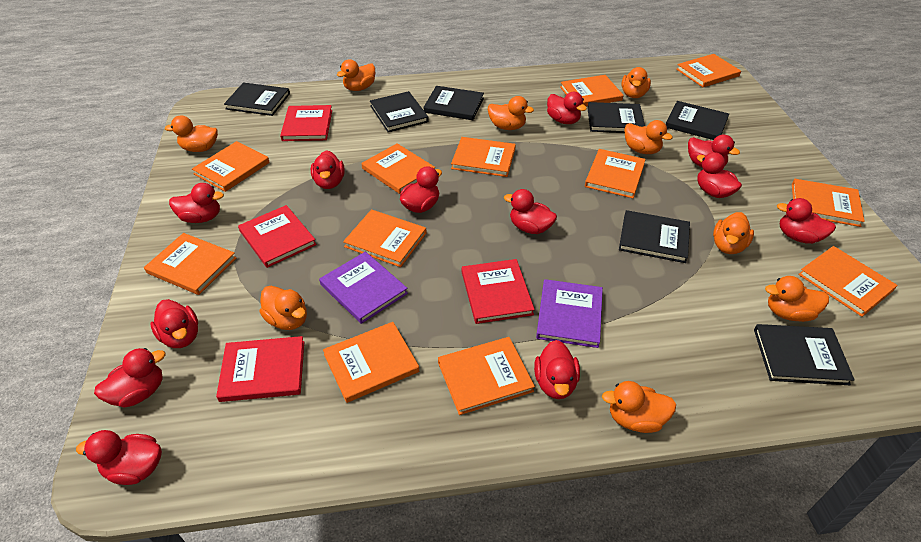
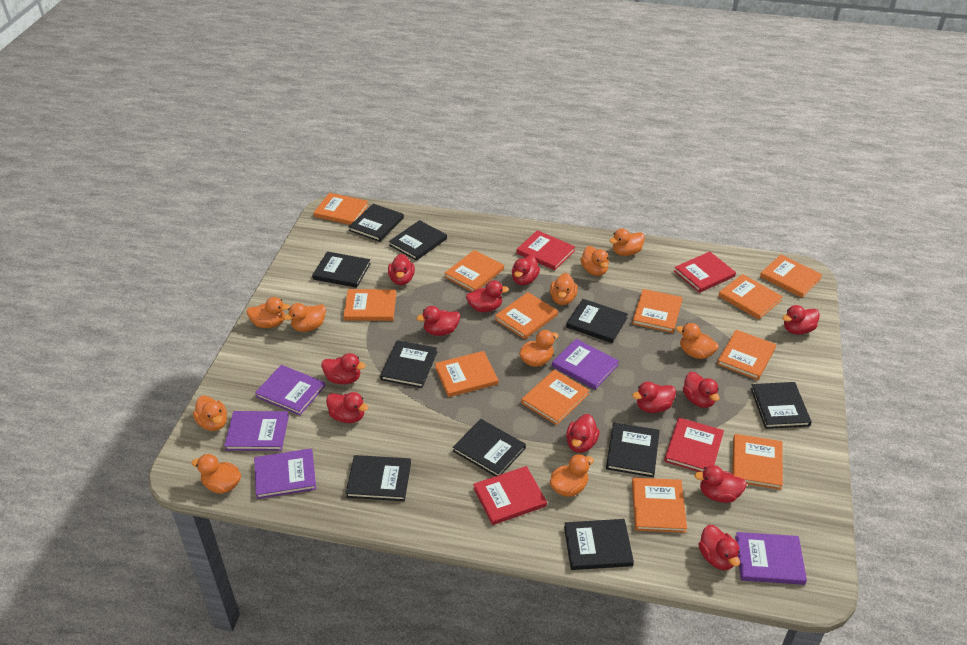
black book: 7 -> 10
orange duck: 9 -> 10
purple book: 2 -> 5

